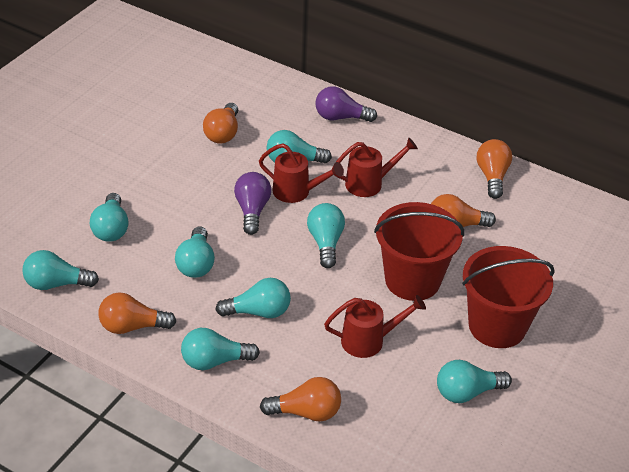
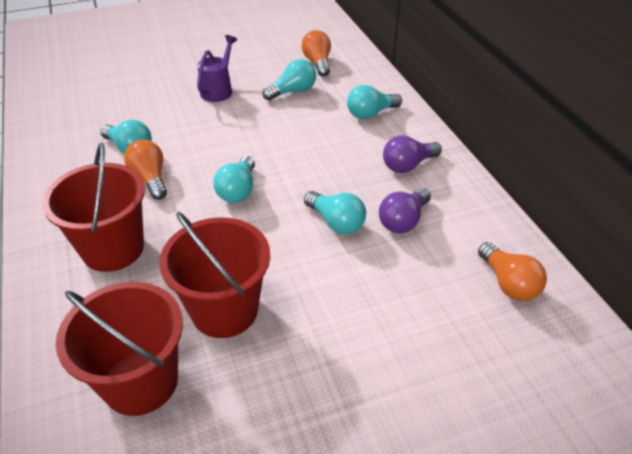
orange light bulb: 5 -> 3
purple watering can: 0 -> 1
red bucket: 2 -> 3
red watering can: 3 -> 0
turquoise light bulb: 8 -> 5

